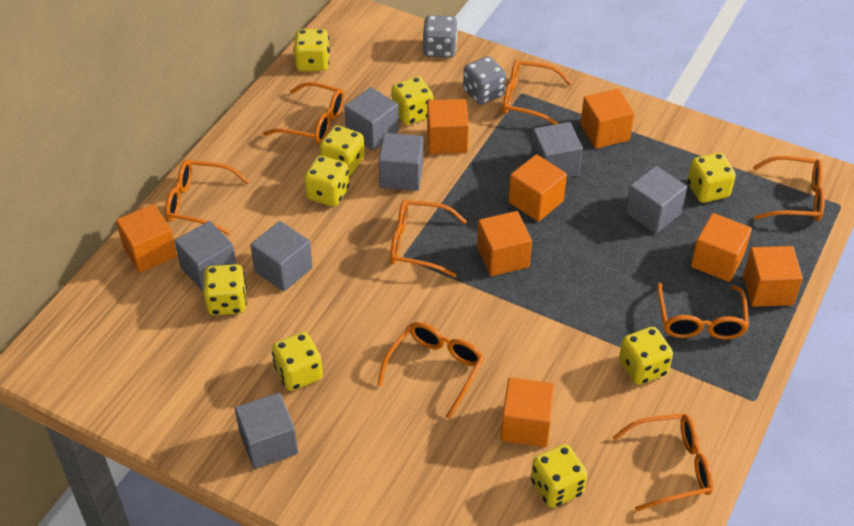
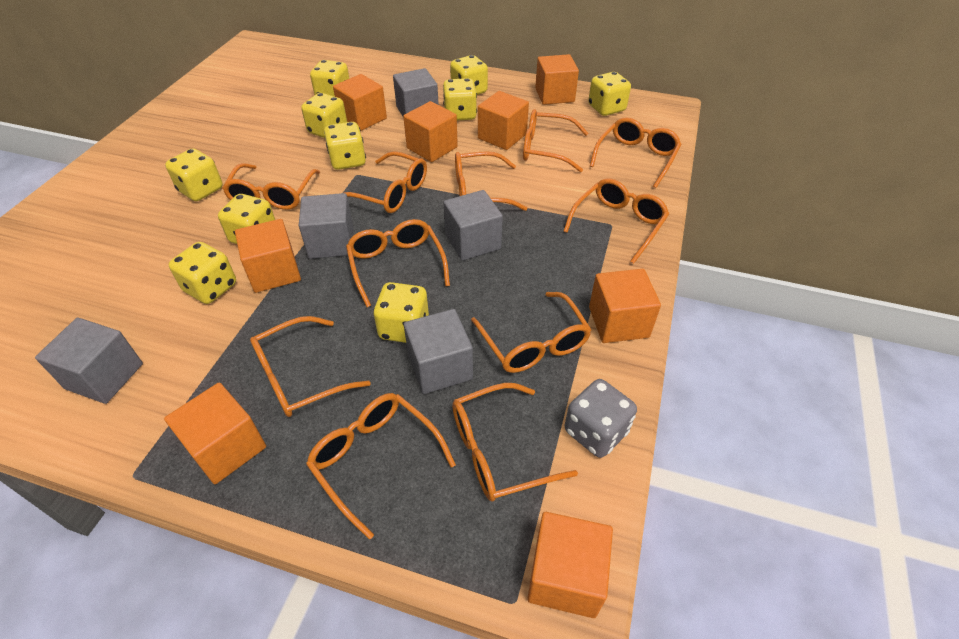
grey cube: 7 -> 5
grey dice: 2 -> 1
orange glasses: 8 -> 11
yellow dice: 9 -> 10

